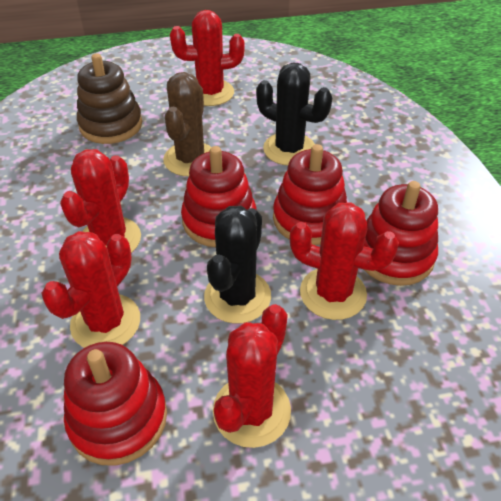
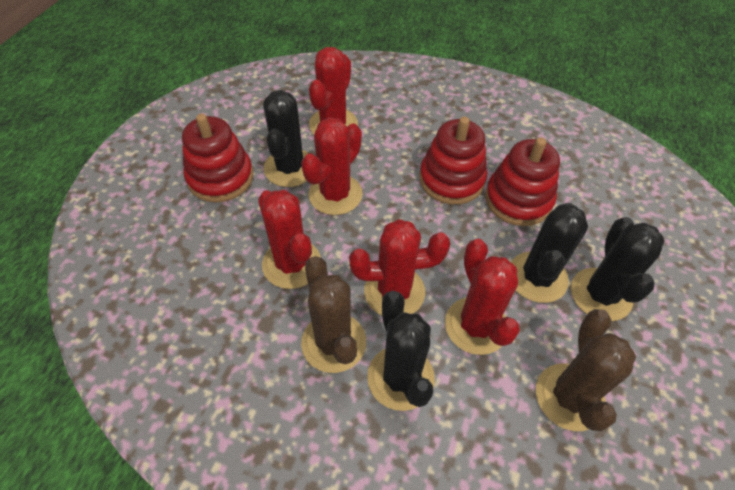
black cactus: 2 -> 4
brown cactus: 1 -> 2
brown stacking toy: 1 -> 0
red stacking toy: 4 -> 3

